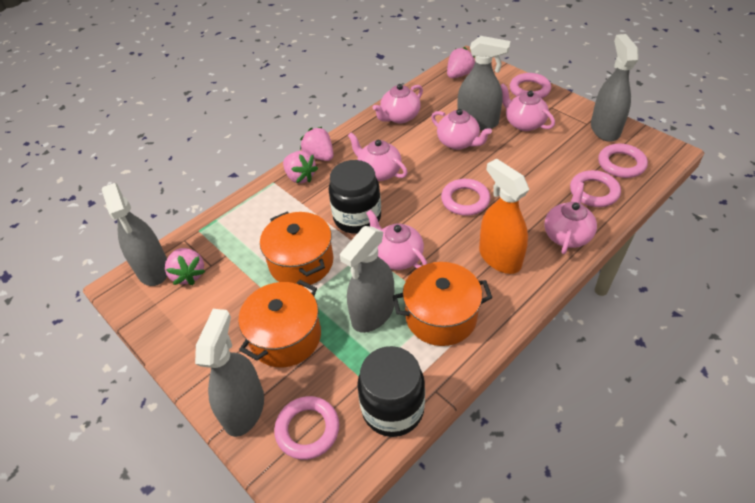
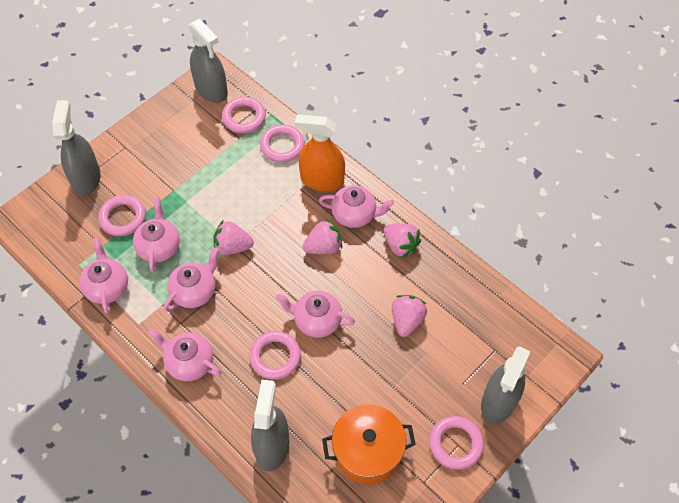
black jar: 2 -> 0
grey spray bottle: 5 -> 4
orange pot: 3 -> 1

